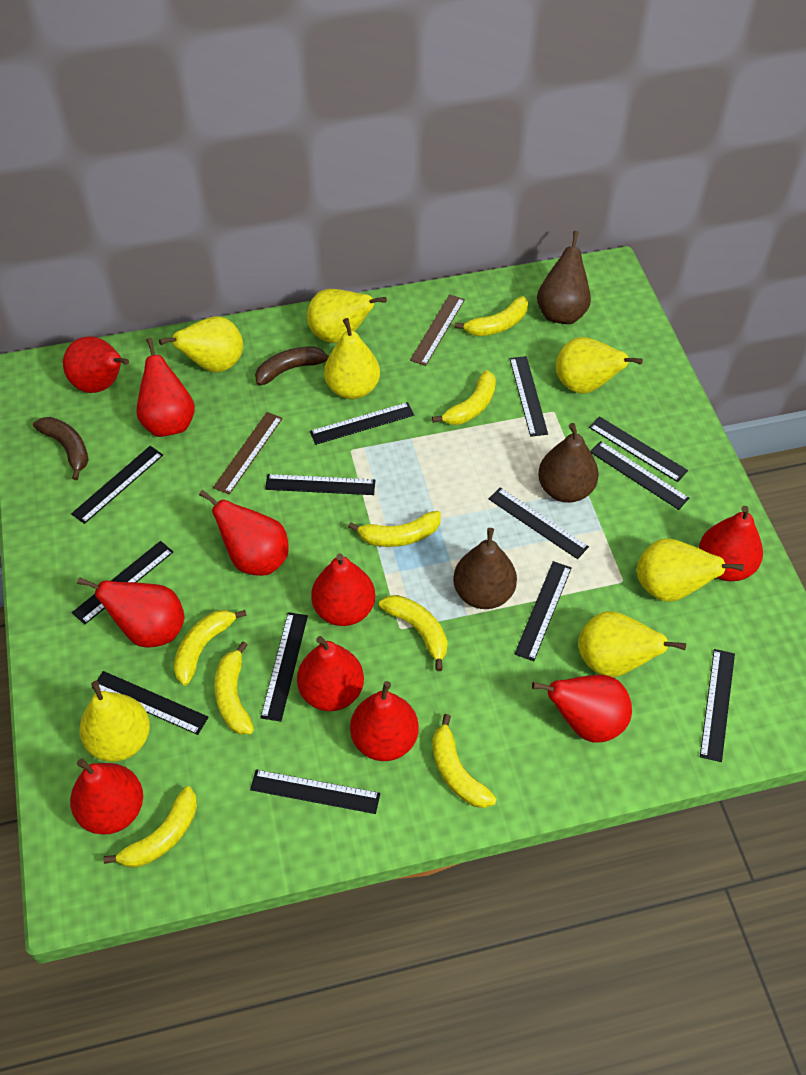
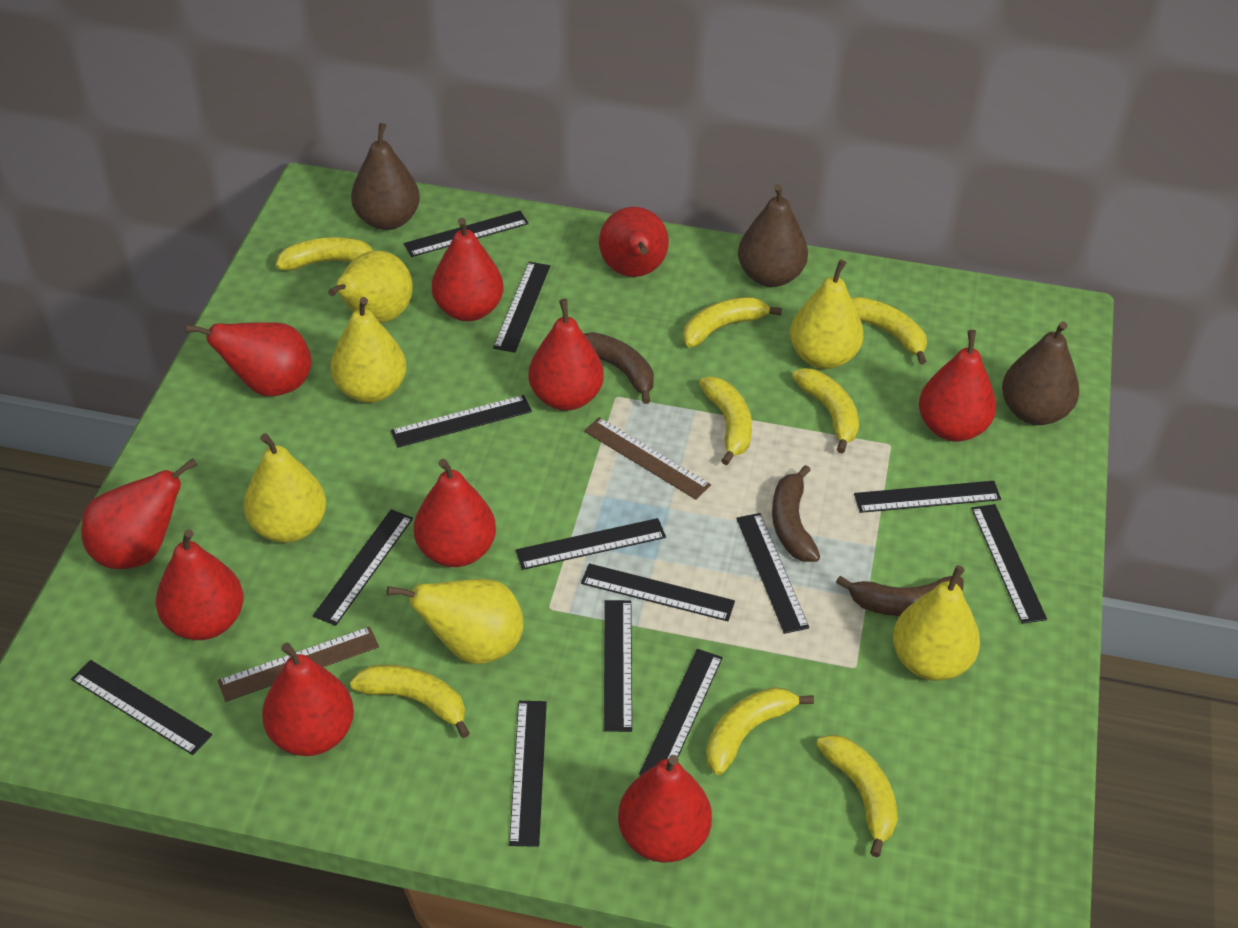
brown banana: 2 -> 3
yellow pear: 7 -> 6

